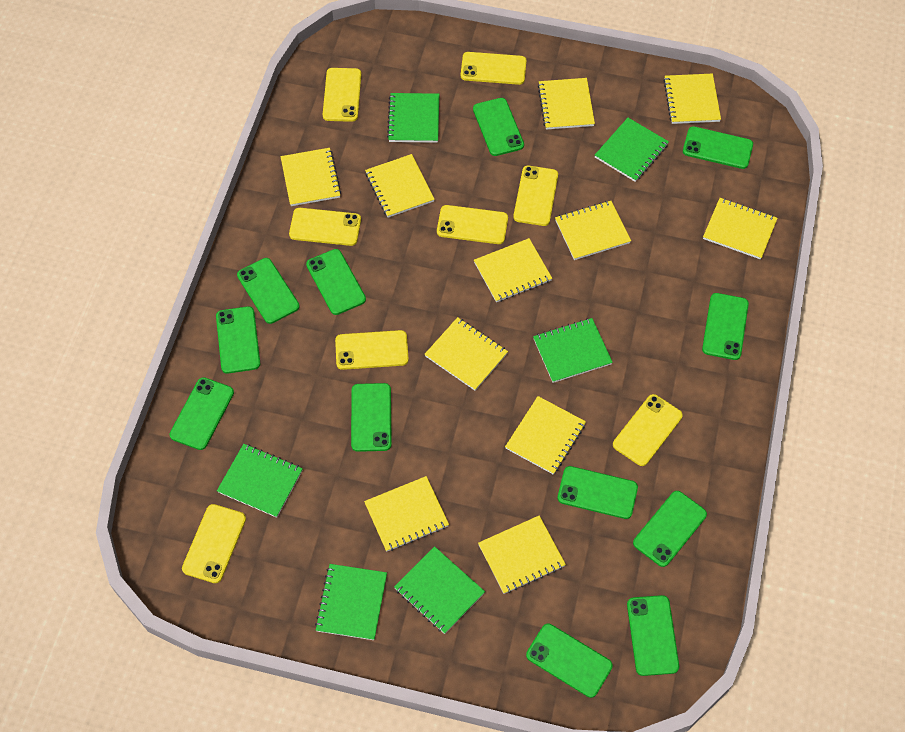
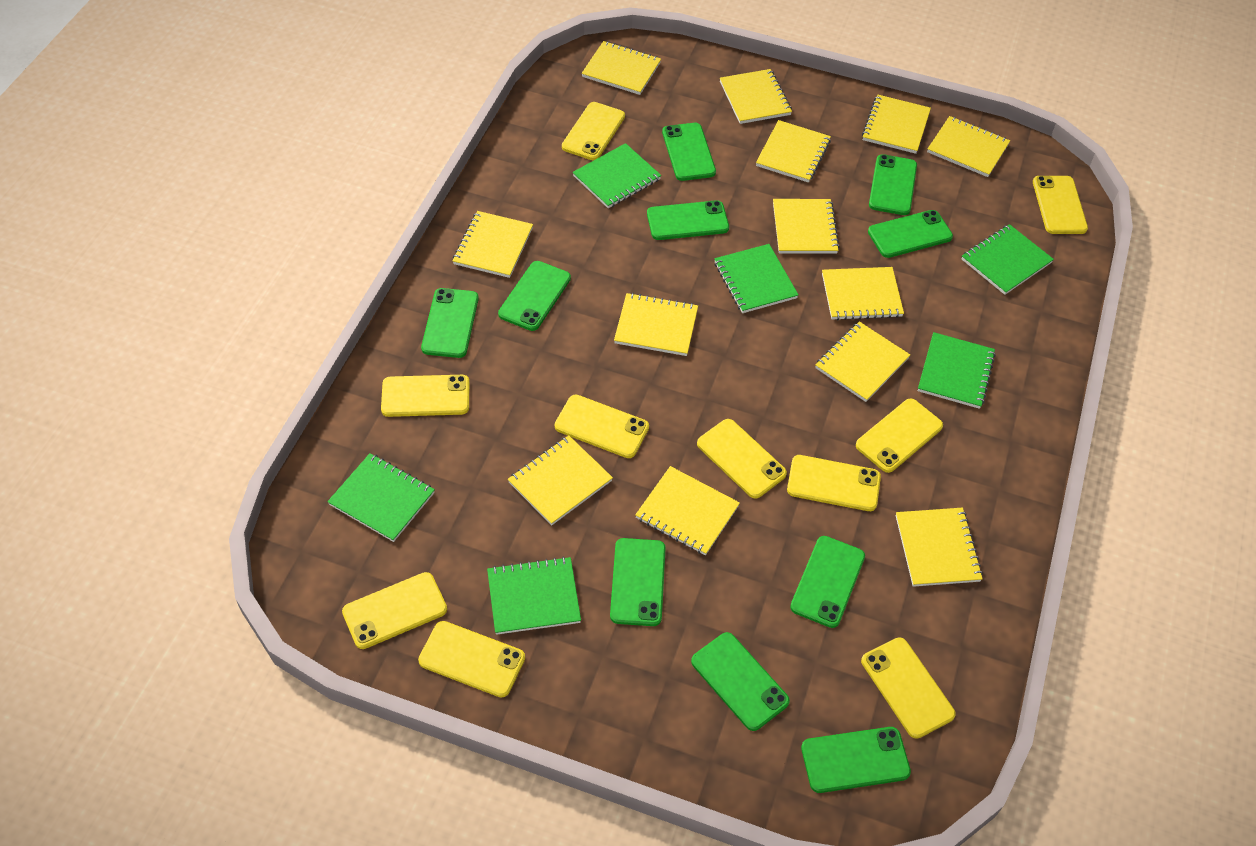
green phone: 12 -> 10
yellow notebook: 11 -> 13
yellow phone: 8 -> 10

